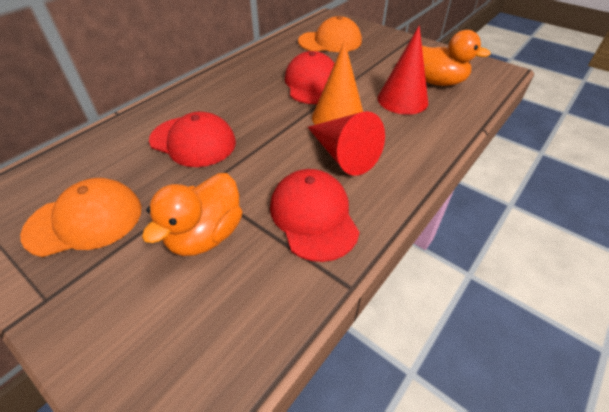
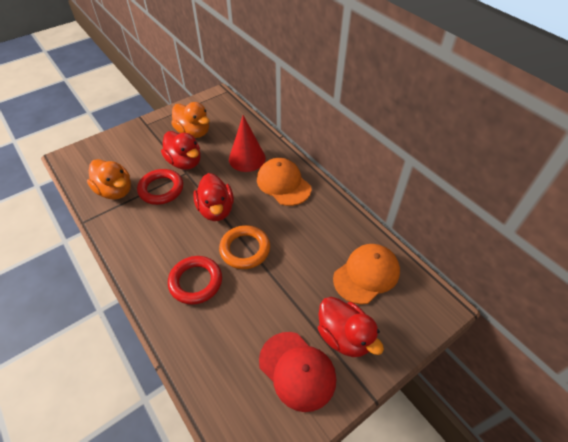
orange cone: 1 -> 0
orange ring: 0 -> 1
red cap: 3 -> 1
red cone: 2 -> 1
red duck: 0 -> 3
red ring: 0 -> 2

